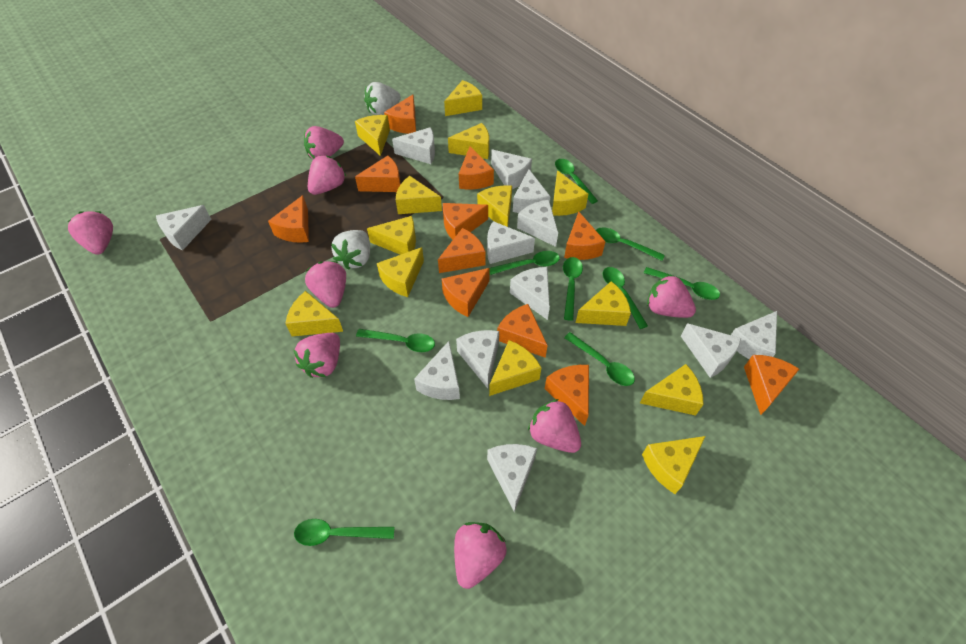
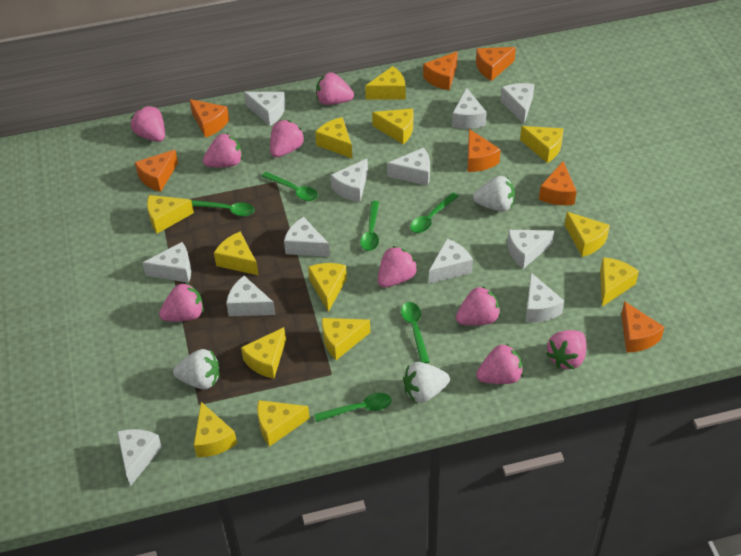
green spoon: 9 -> 6
orange cheese: 11 -> 7
pink strawberry: 8 -> 9
white strawberry: 2 -> 3

